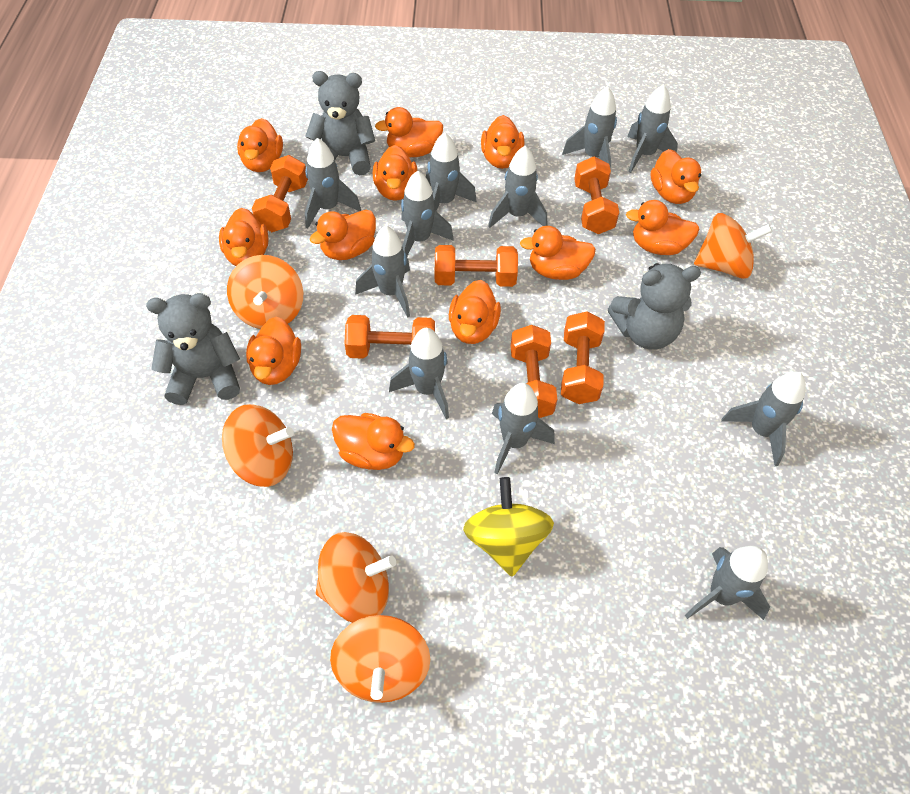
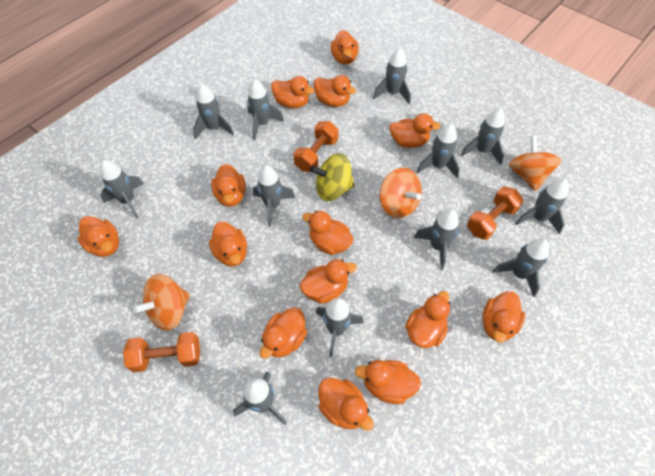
grey rocket: 11 -> 12
grey teddy bear: 3 -> 0
orange duck: 12 -> 14
orange dumbbell: 6 -> 3
orange spinning top: 5 -> 3

